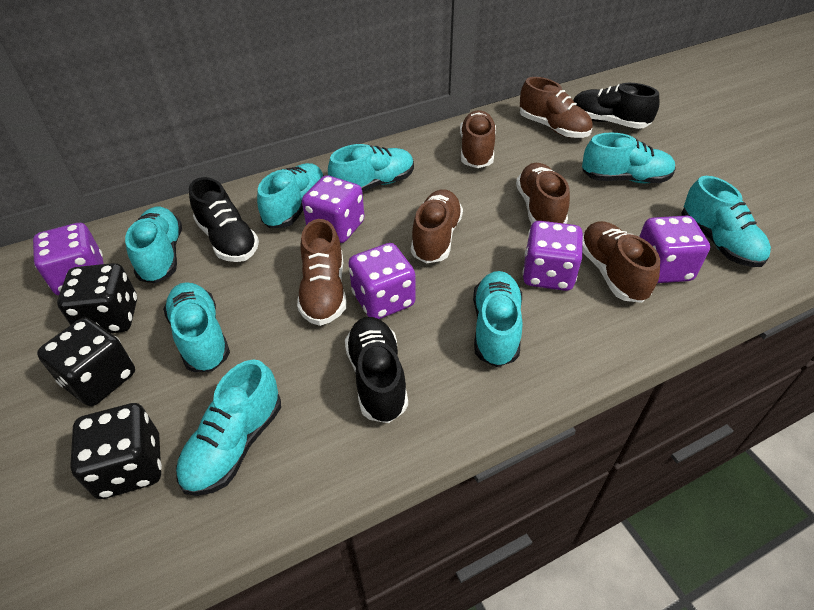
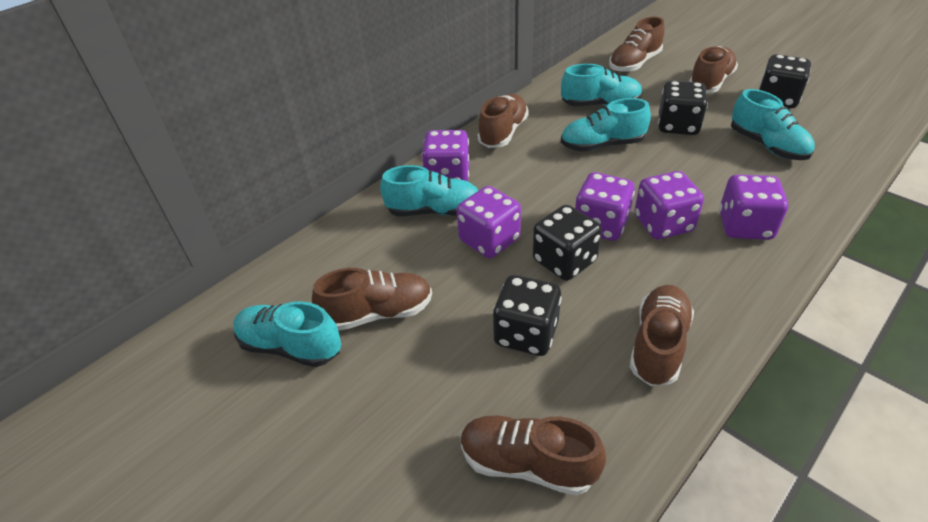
black dice: 3 -> 4
black shoe: 3 -> 0
turquoise shoe: 8 -> 5

